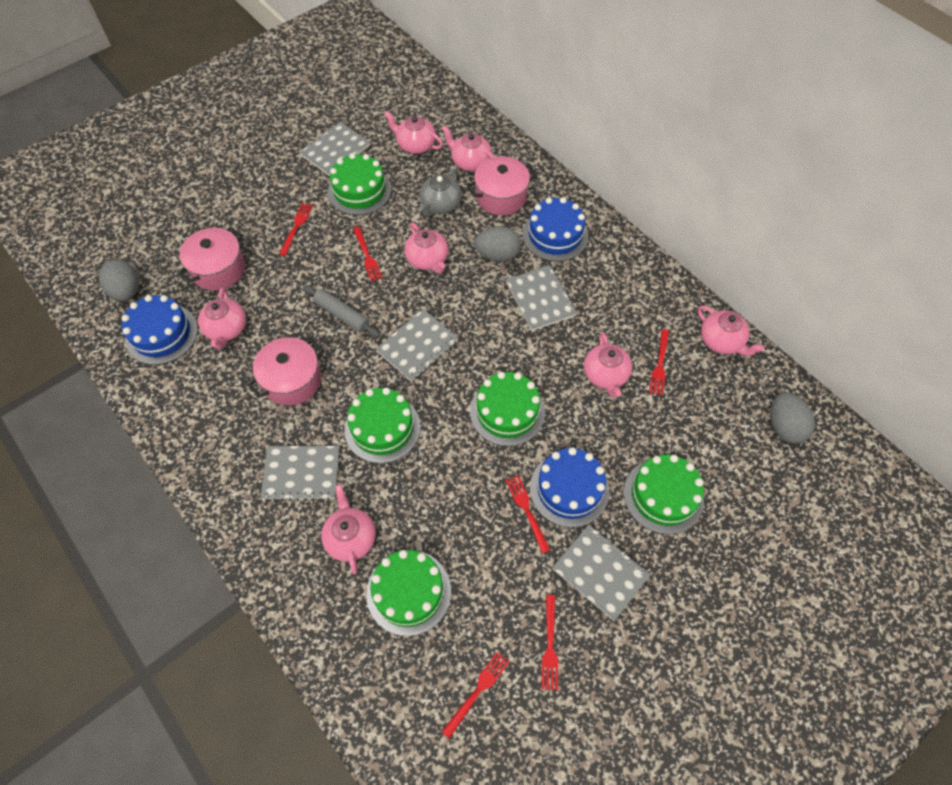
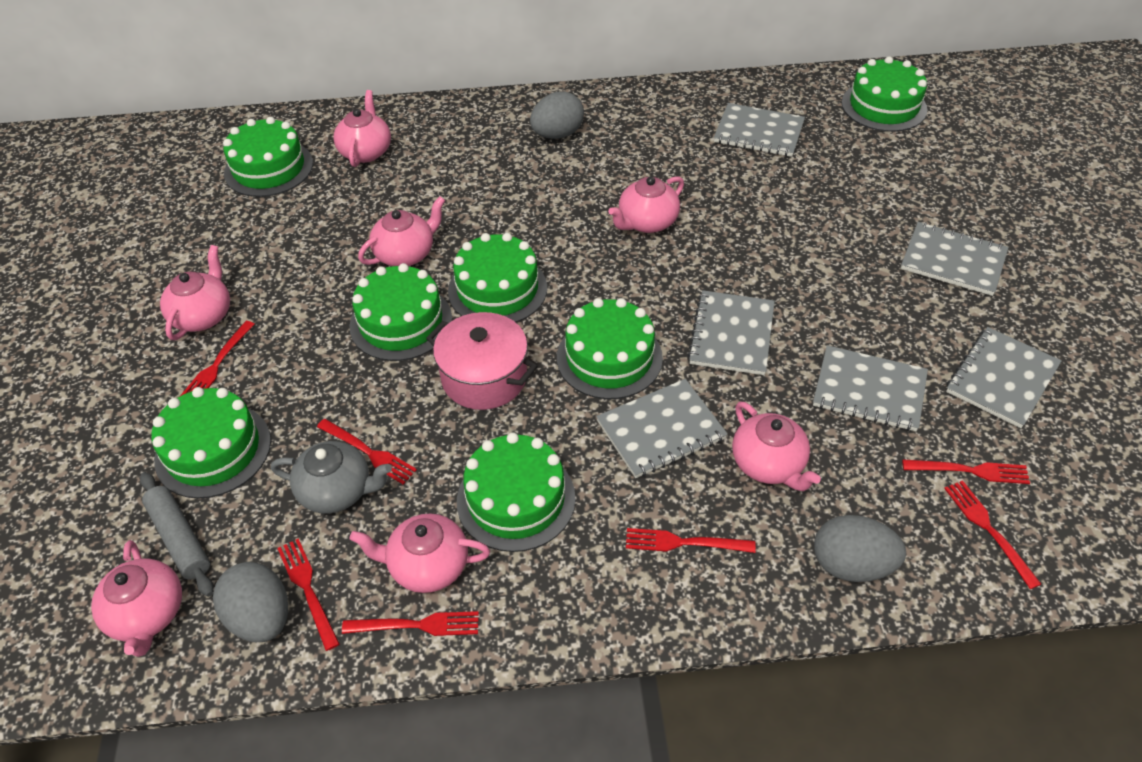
blue cake: 3 -> 0
green cake: 5 -> 7
grey notebook: 5 -> 6
pink pot: 3 -> 1
red fork: 6 -> 7

